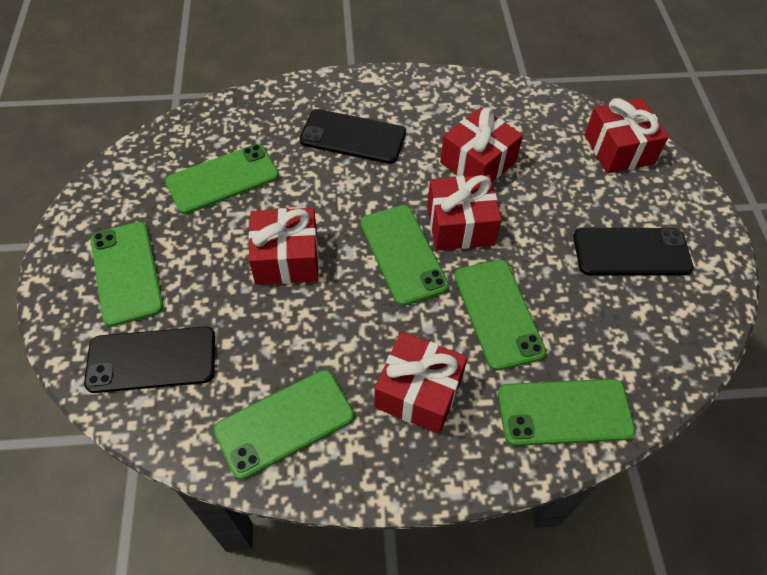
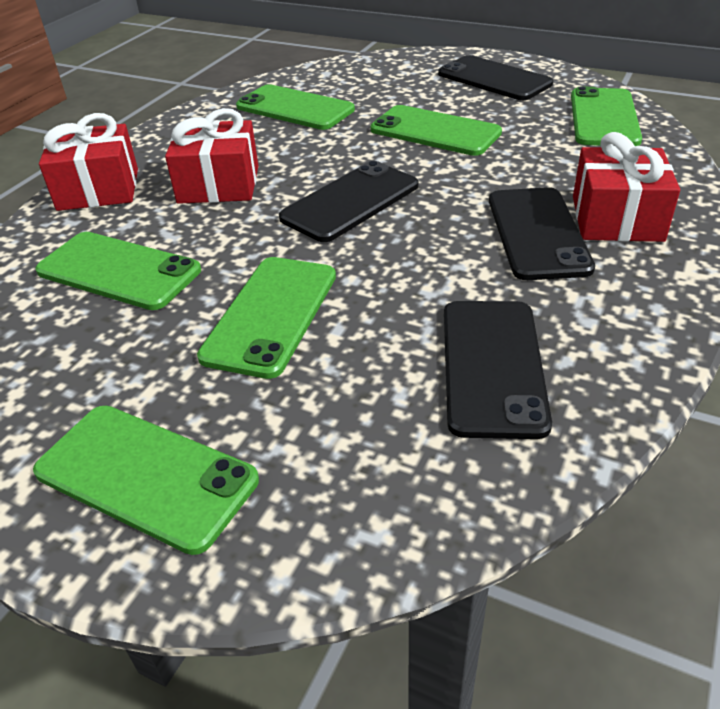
black phone: 3 -> 4
red gift: 5 -> 3

